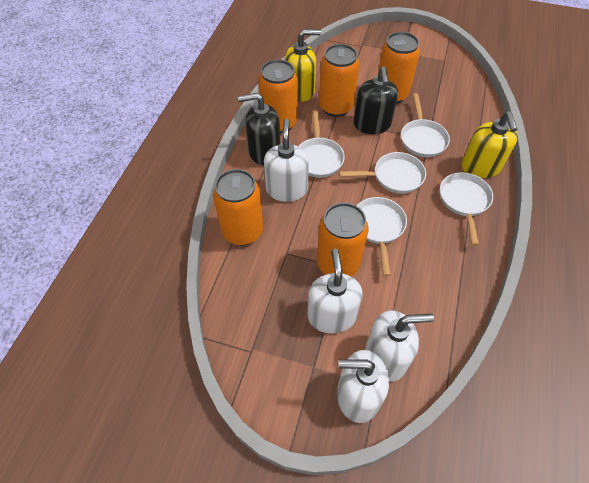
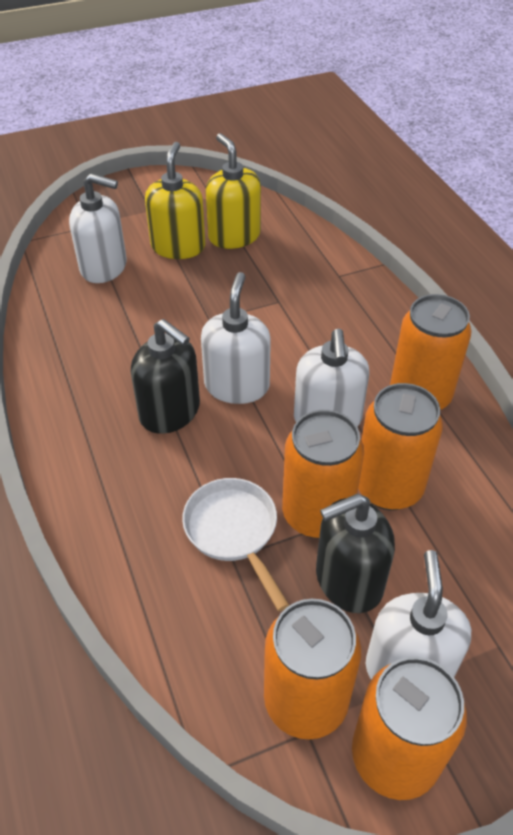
white pan: 5 -> 1

